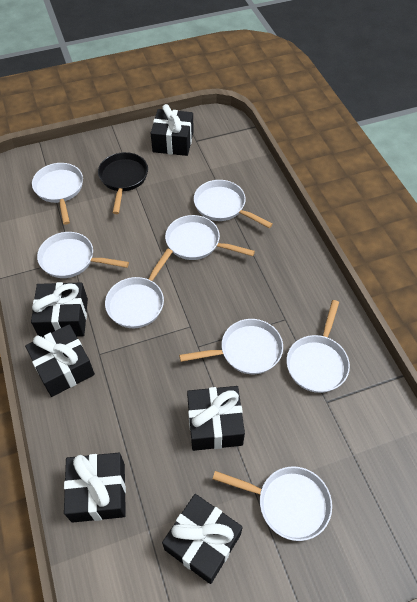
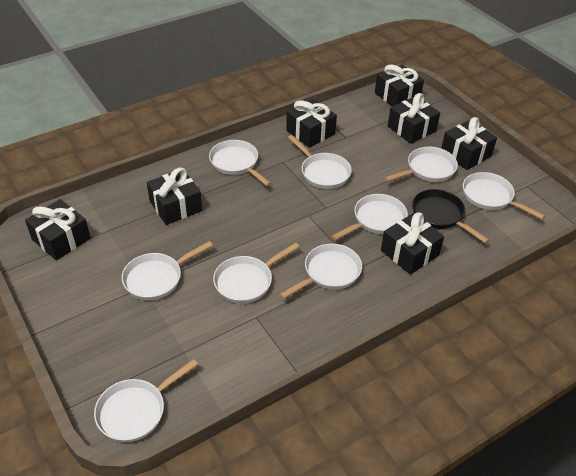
black gift: 6 -> 7
white pan: 8 -> 9

